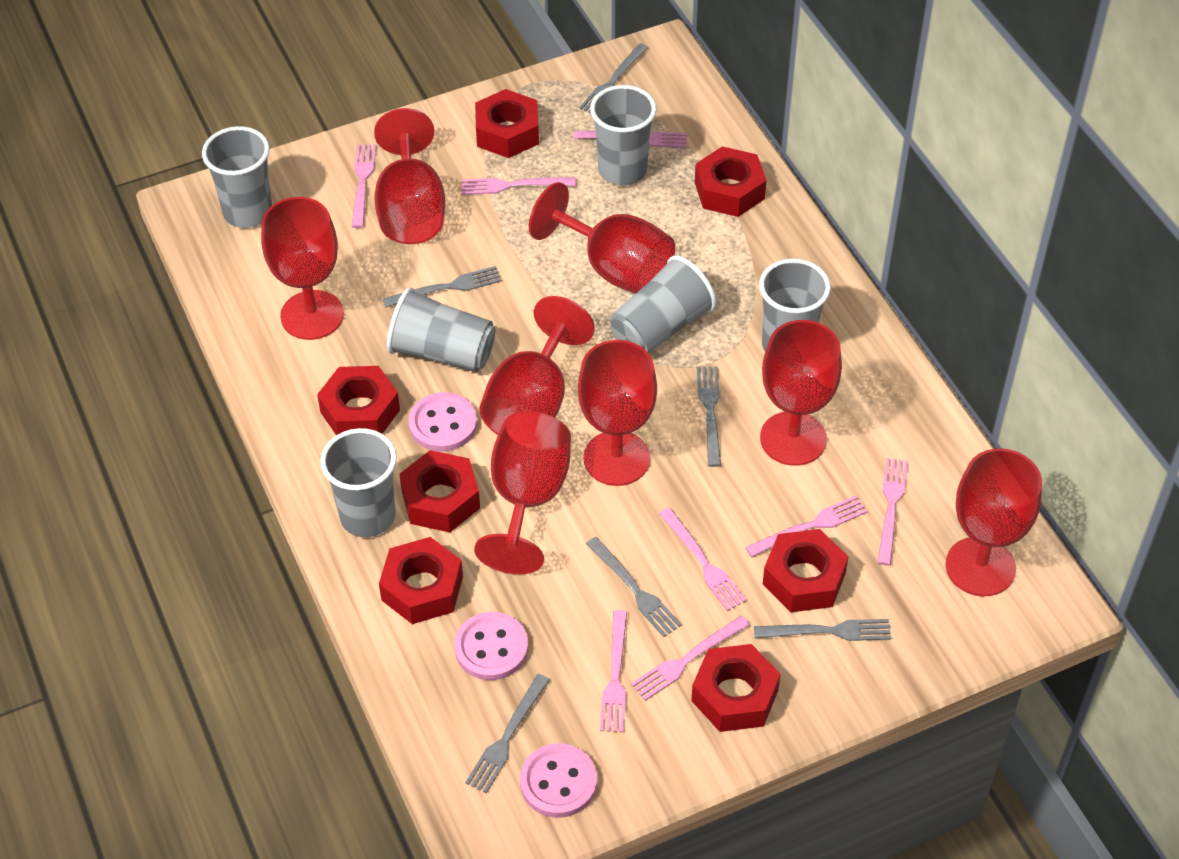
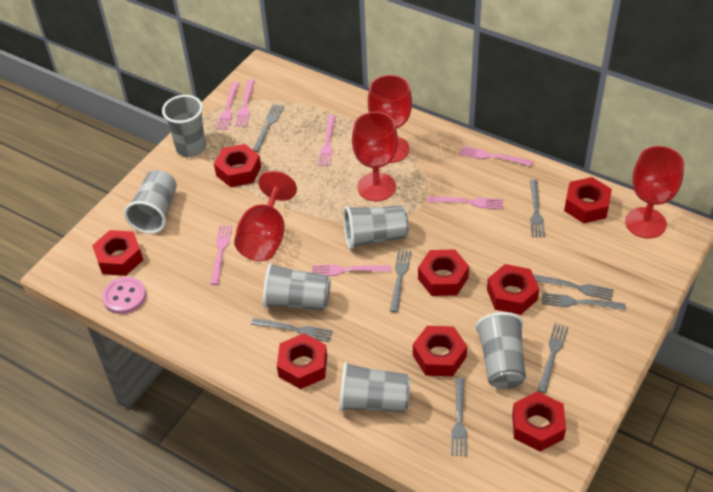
grey fork: 6 -> 8
pink button: 3 -> 1
pink fork: 8 -> 7
red goblet: 8 -> 4
red nut: 7 -> 8

